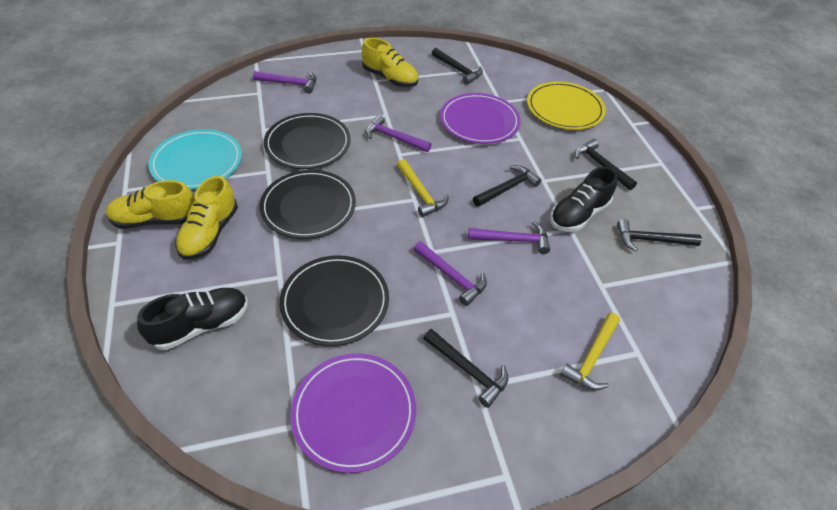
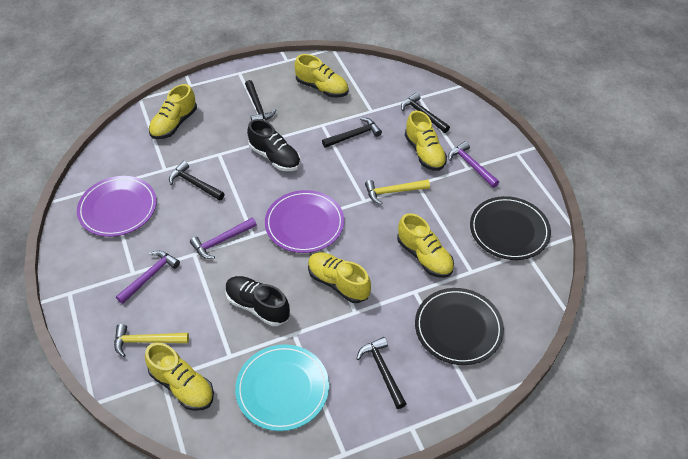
black plate: 3 -> 2
purple hammer: 4 -> 3
yellow plate: 1 -> 0
yellow shoe: 3 -> 6

